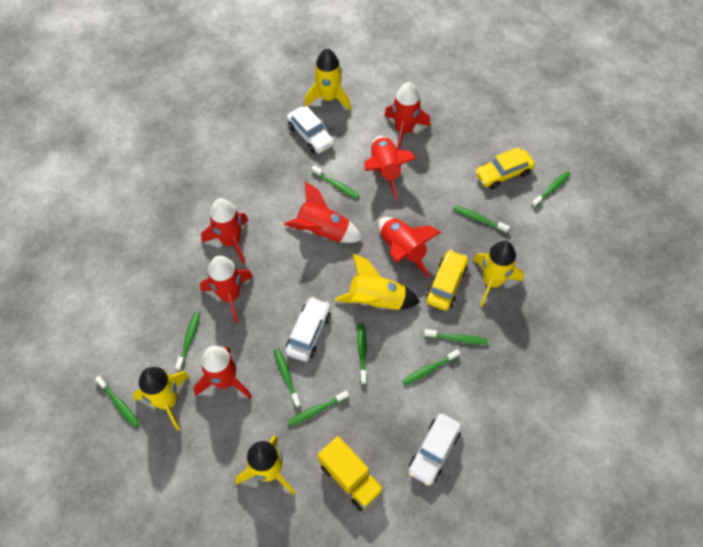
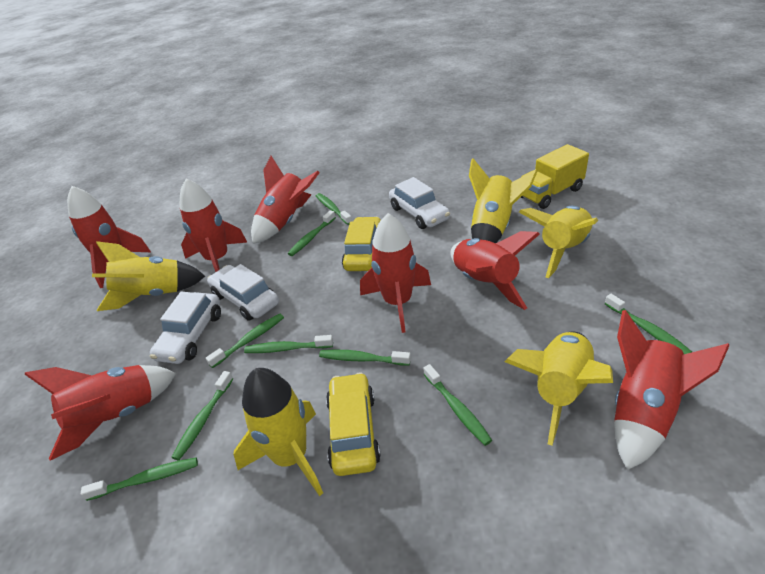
green toothbrush: 10 -> 9

